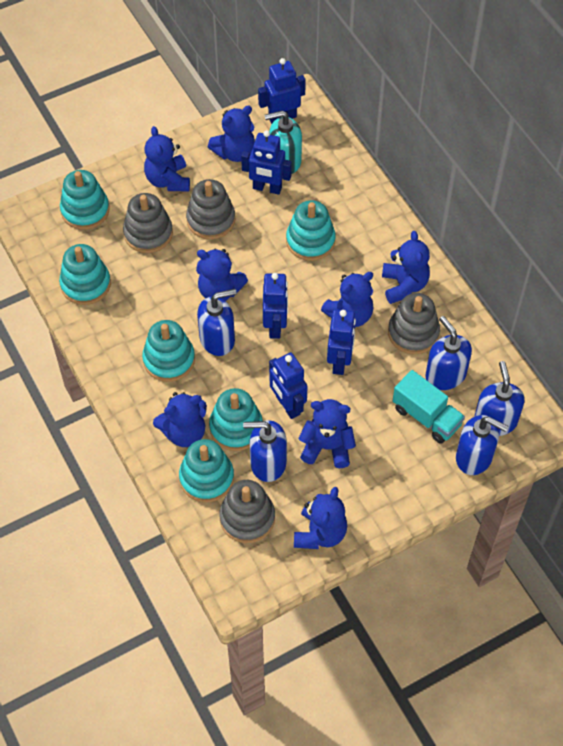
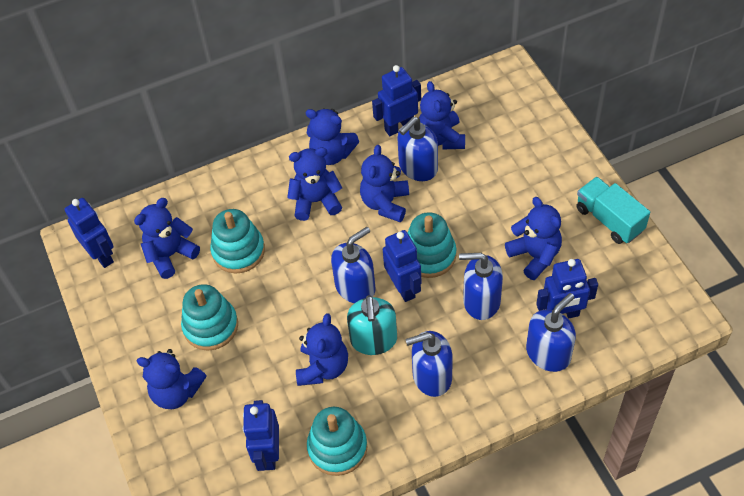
grey stacking toy: 4 -> 0
turquoise stacking toy: 6 -> 4

